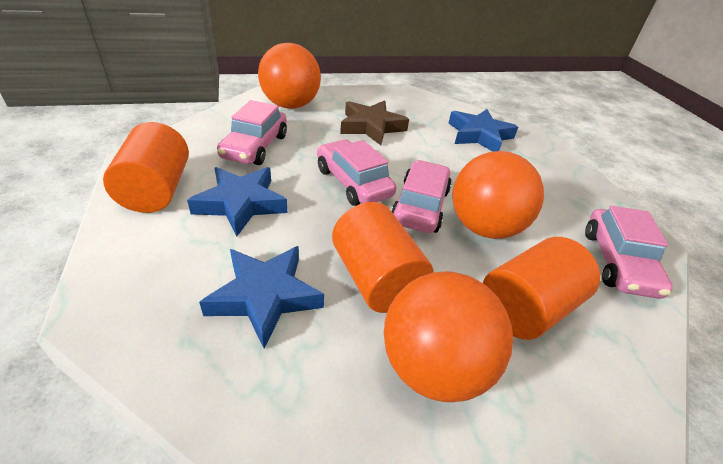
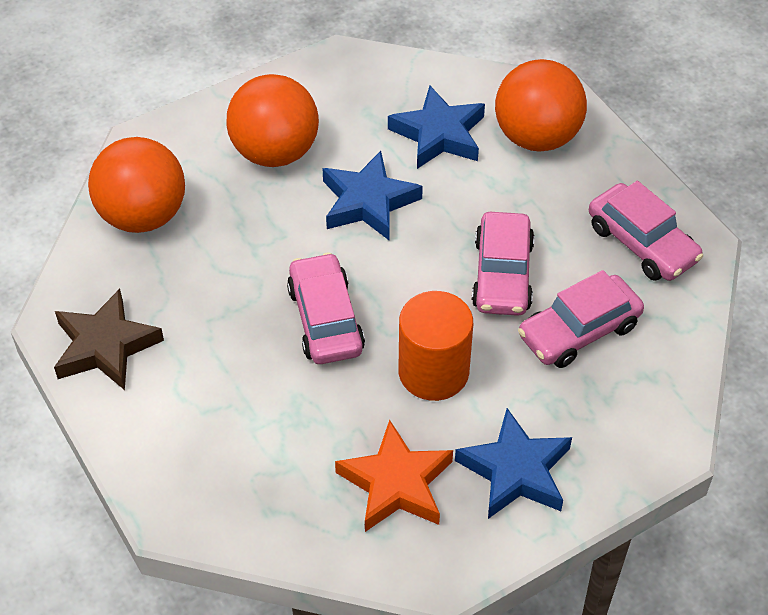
orange cylinder: 3 -> 1
orange star: 0 -> 1

